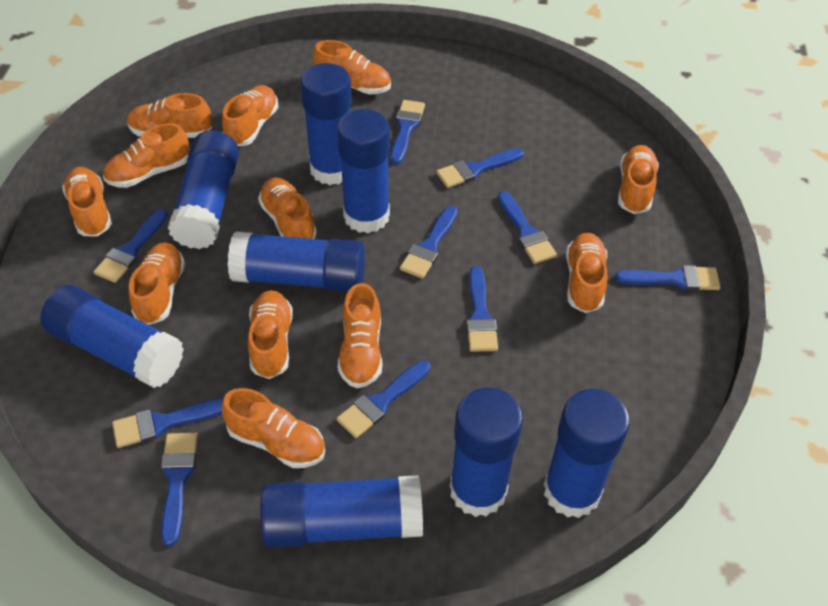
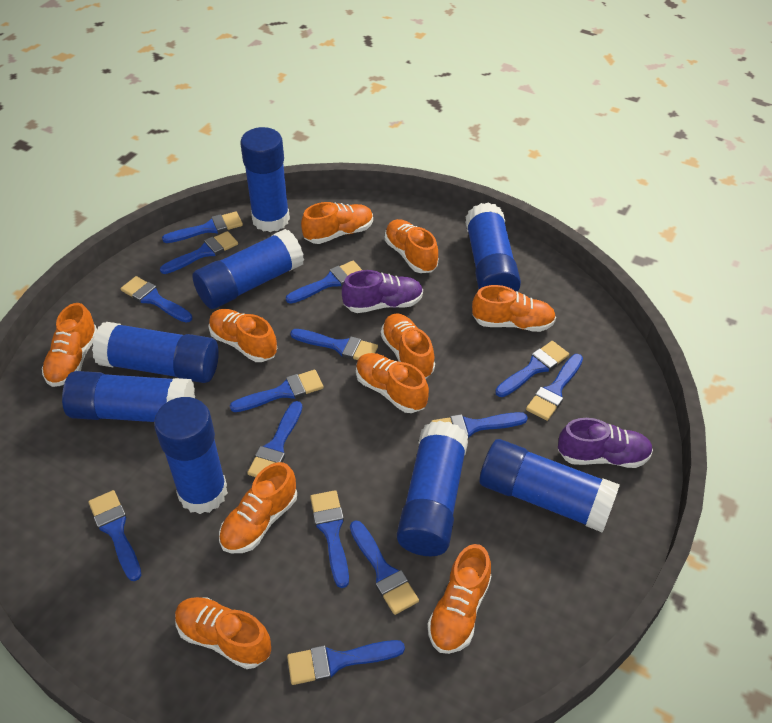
blue brush: 10 -> 14
orange shoe: 12 -> 10
purple shoe: 0 -> 2

